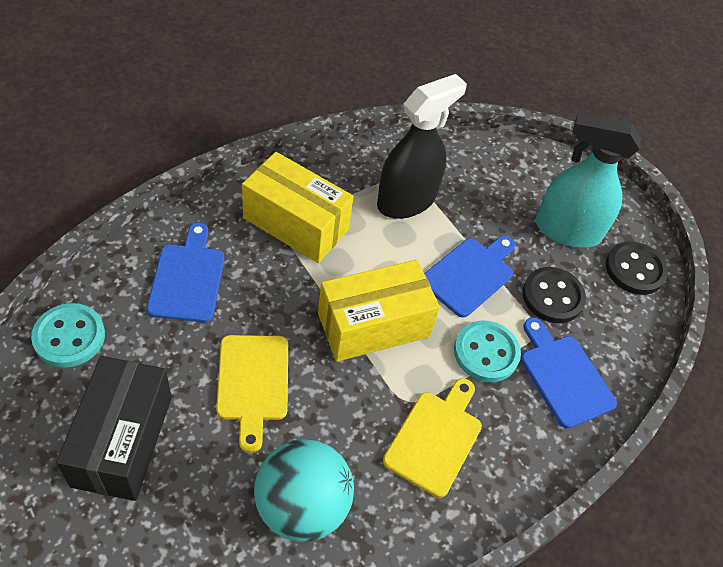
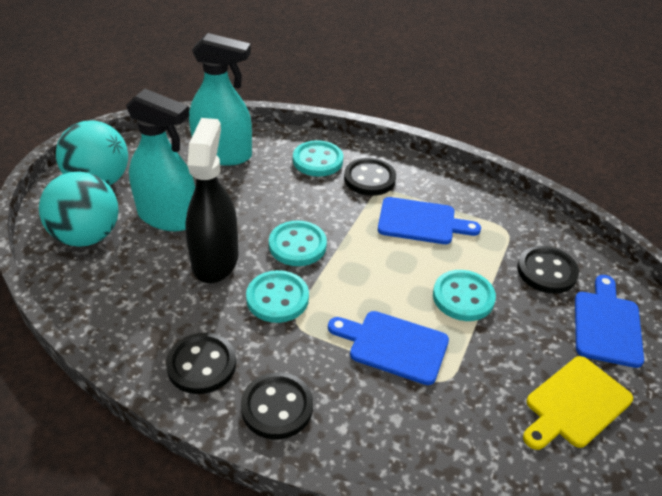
black box: 1 -> 0
black button: 2 -> 4
turquoise ball: 1 -> 2
turquoise button: 2 -> 4
turquoise spray bottle: 1 -> 2
yellow box: 2 -> 0
yellow cutting board: 2 -> 1

